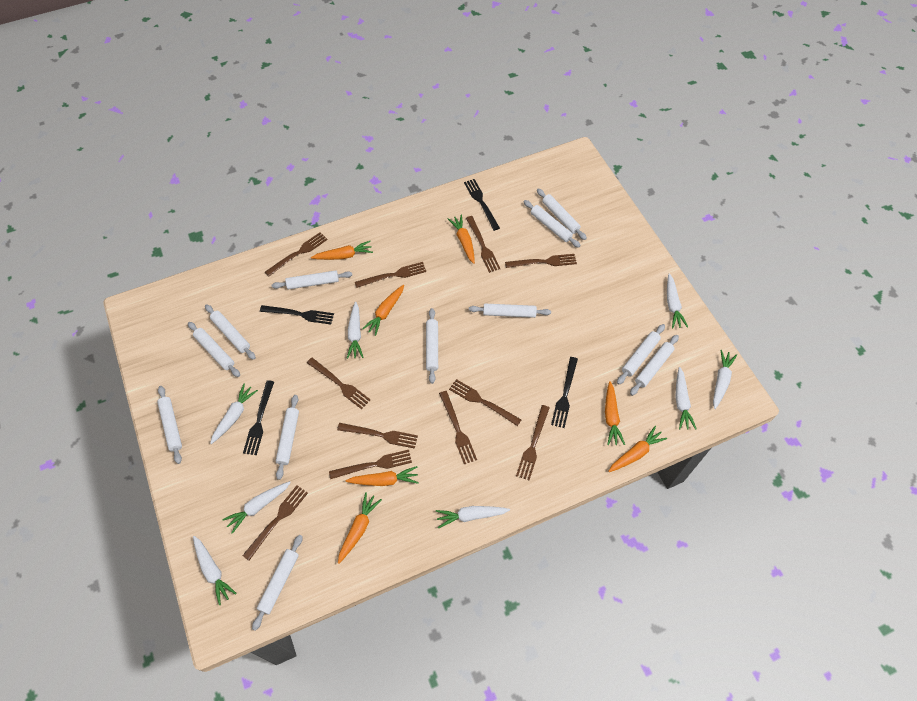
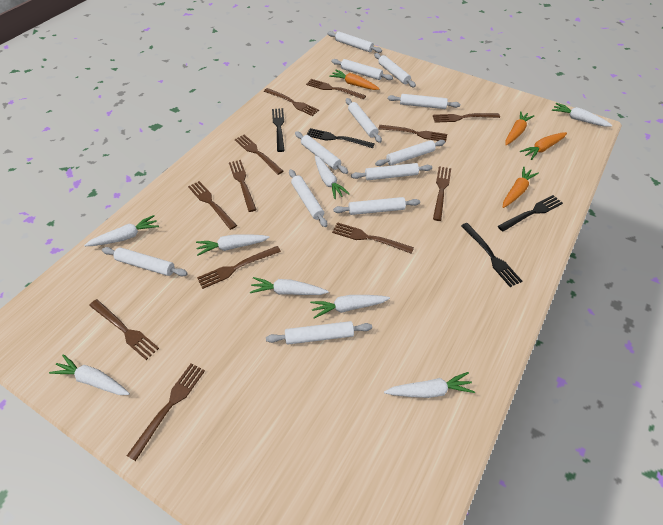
brown fork: 11 -> 12
orange carrot: 7 -> 4

